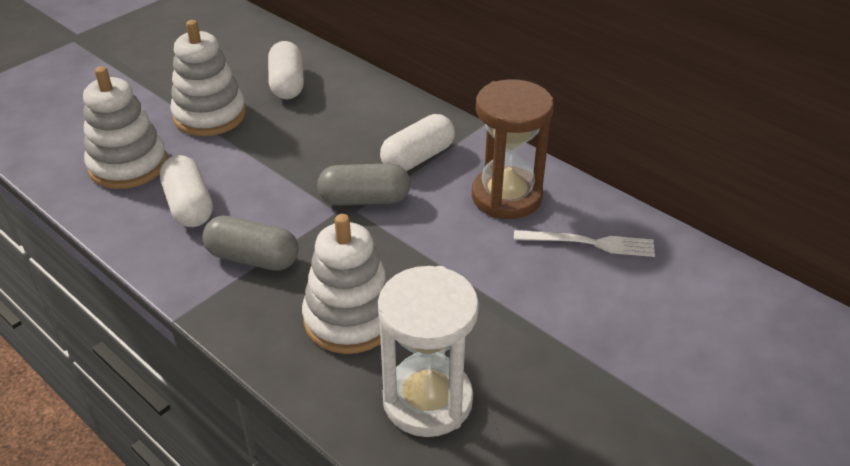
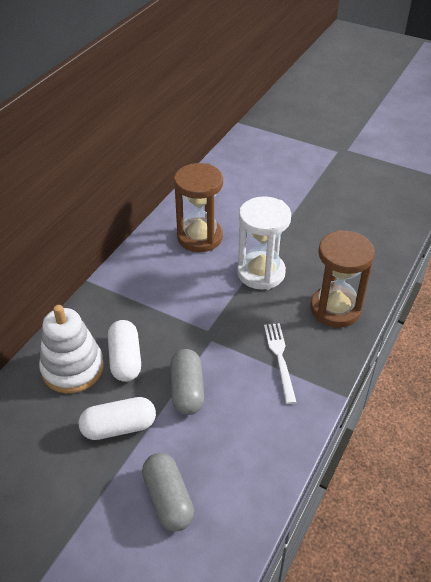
brown hourglass: 1 -> 2
white capsule: 3 -> 2
white stacking toy: 3 -> 1

